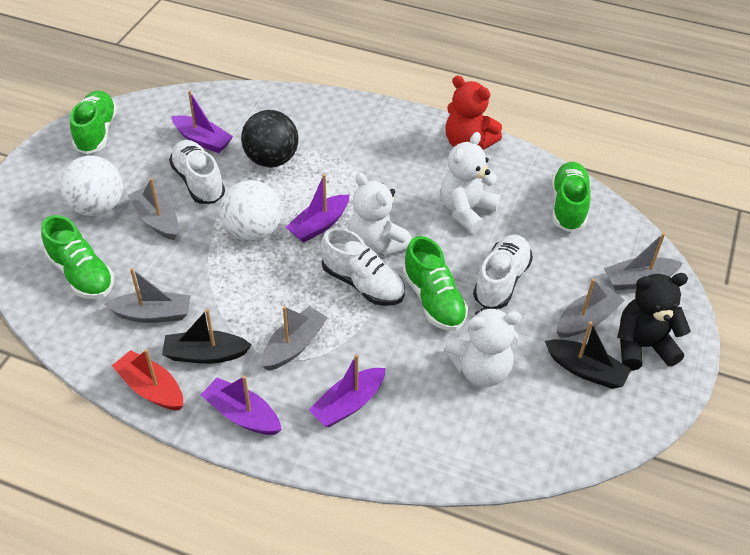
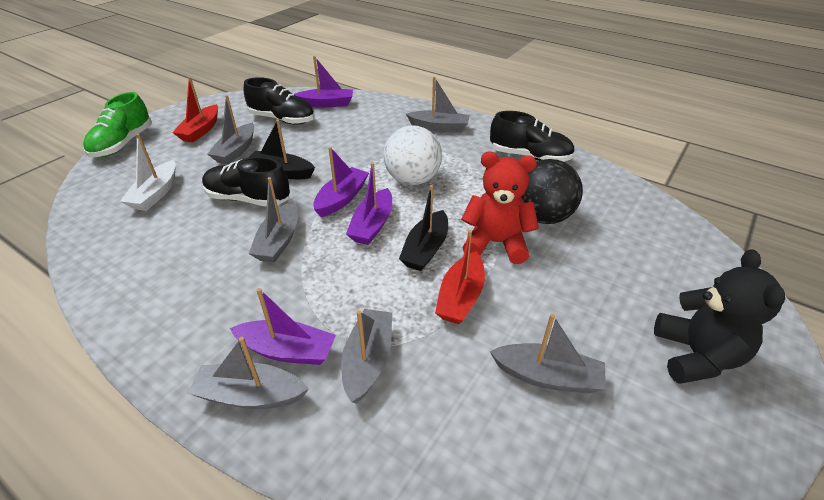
black shoe: 0 -> 3
green shoe: 4 -> 1
grey boat: 5 -> 6
red boat: 1 -> 2
white ball: 2 -> 1
white boat: 0 -> 1
white shoe: 3 -> 0
white teddy bear: 3 -> 0

